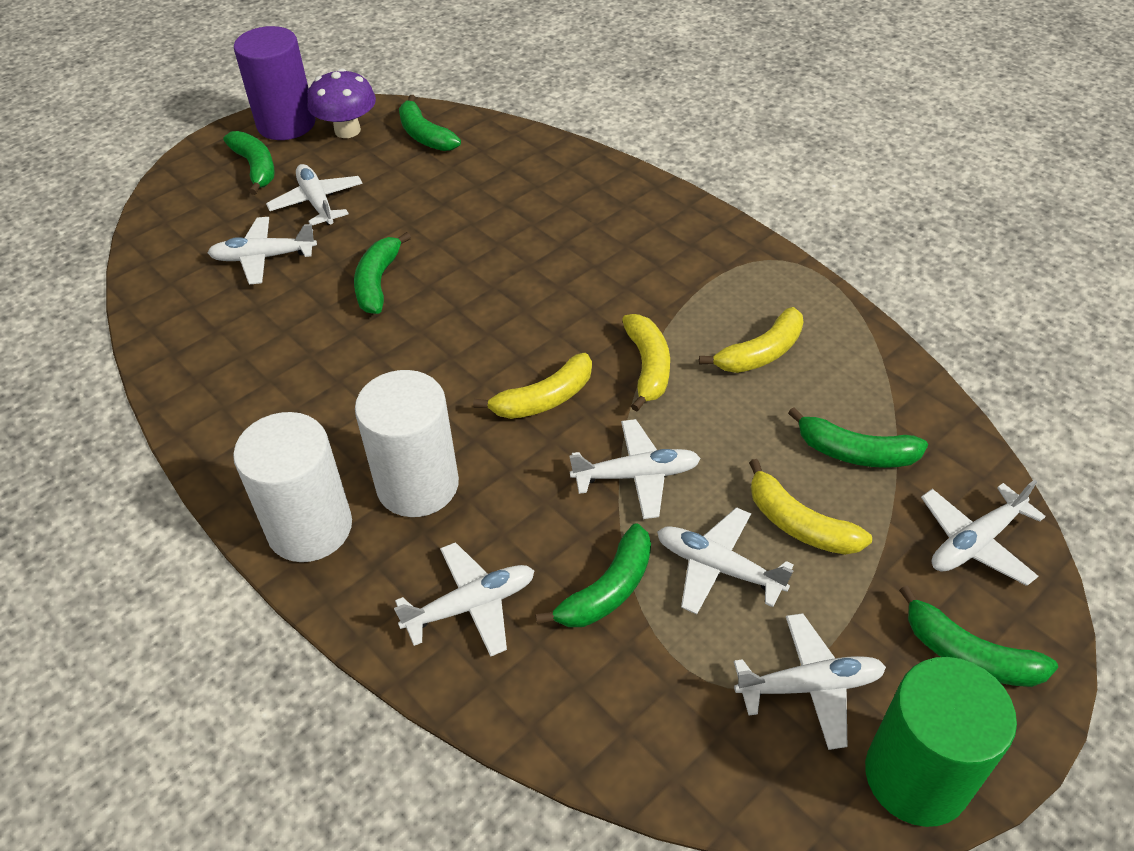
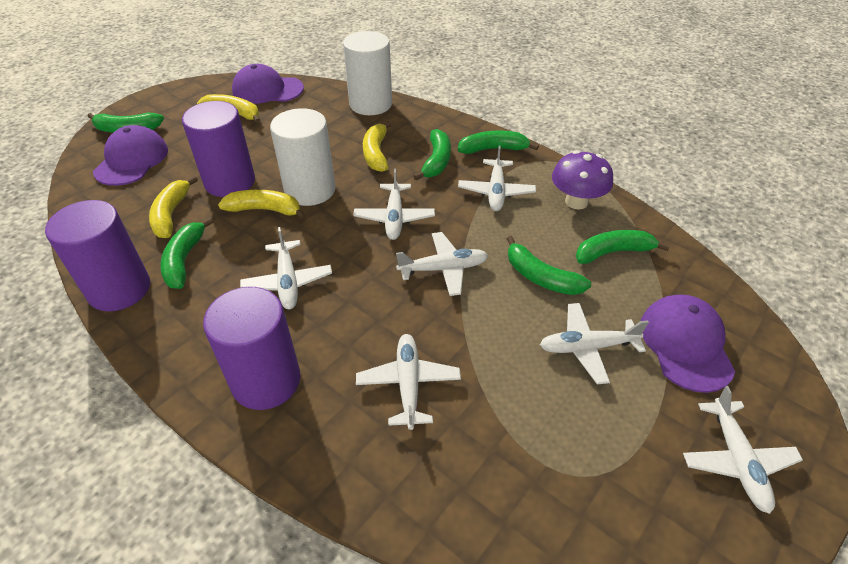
green cylinder: 1 -> 0
purple cap: 0 -> 3
purple cylinder: 1 -> 3

